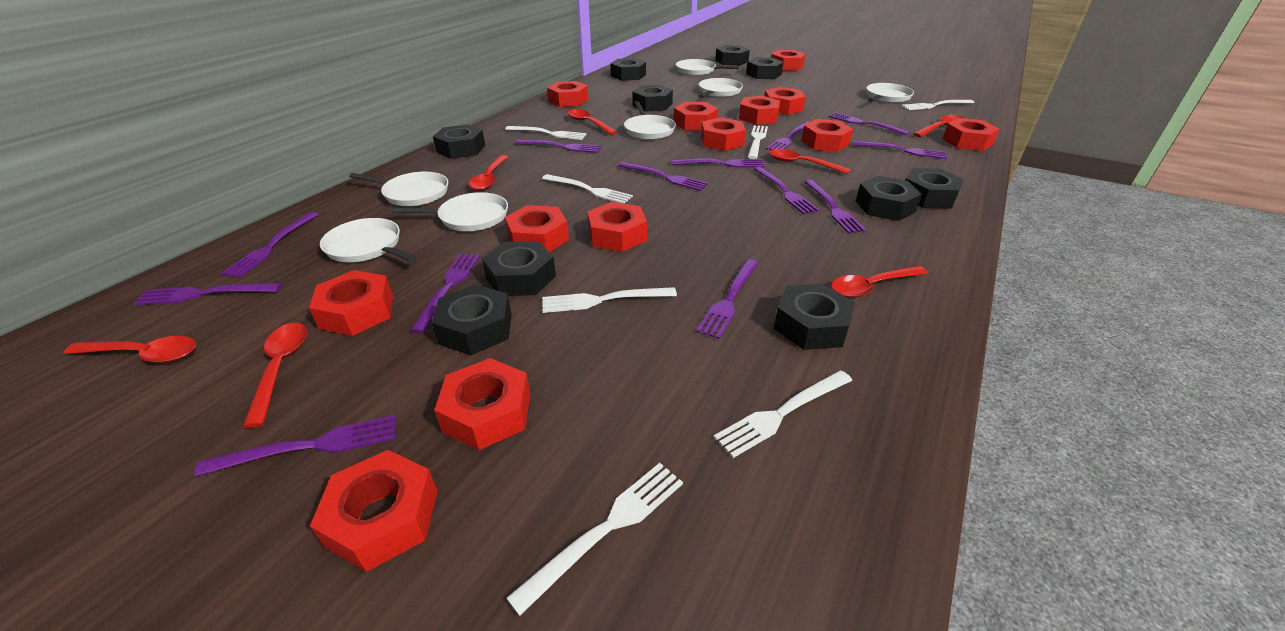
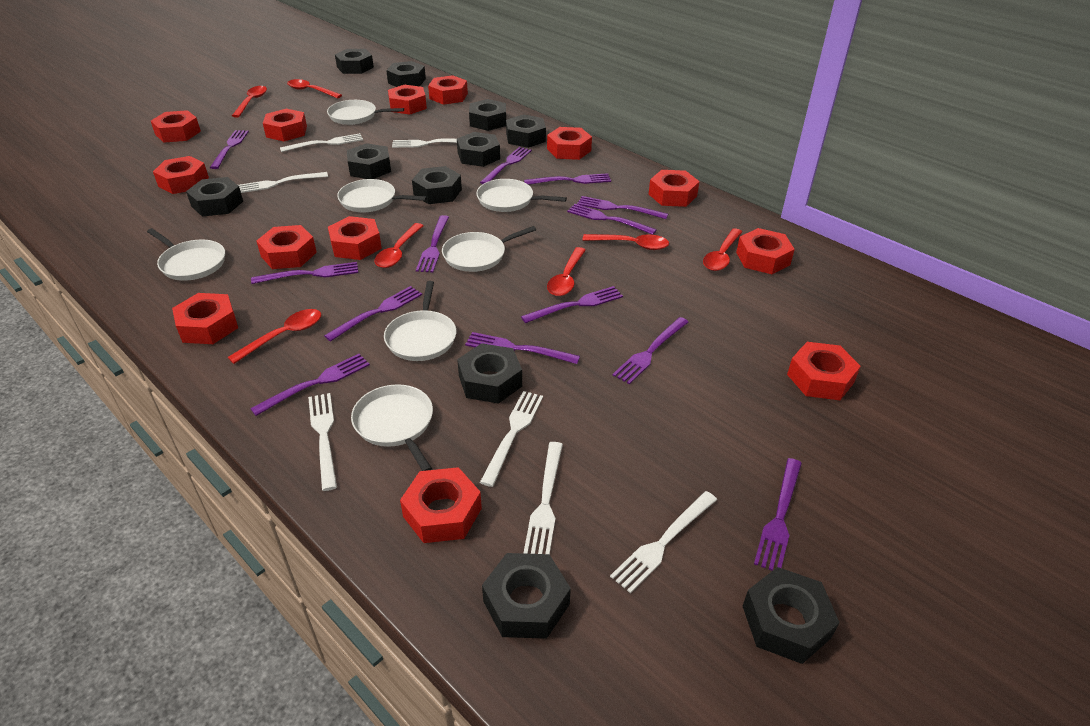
black nut: 10 -> 11

